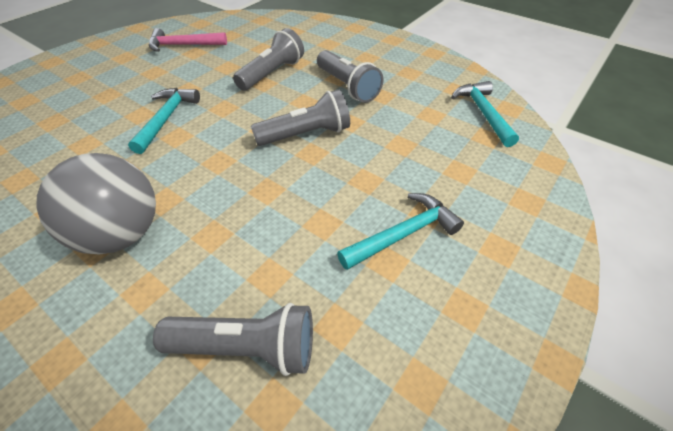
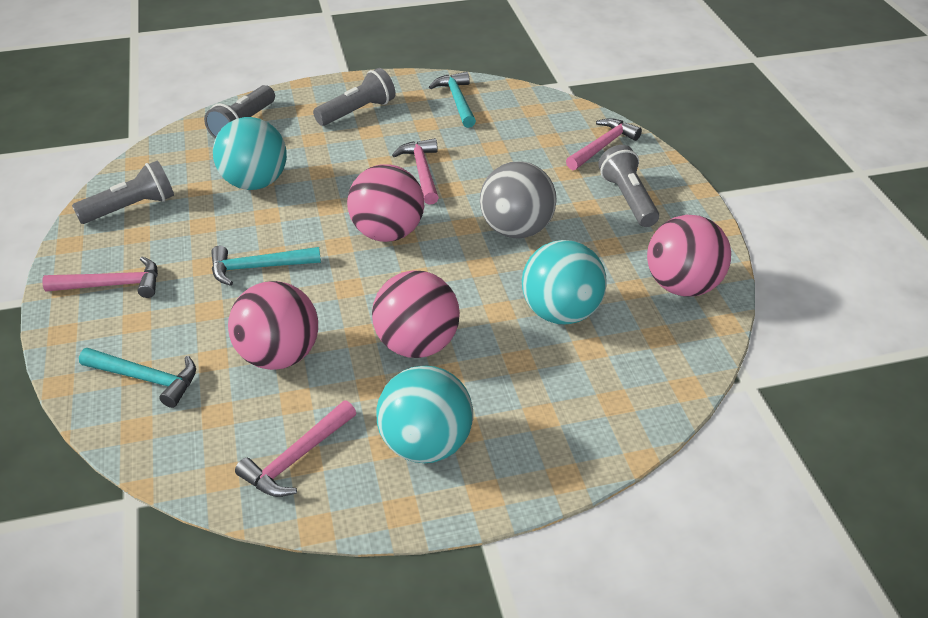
pink ball: 0 -> 4
pink hammer: 1 -> 4
turquoise ball: 0 -> 3

